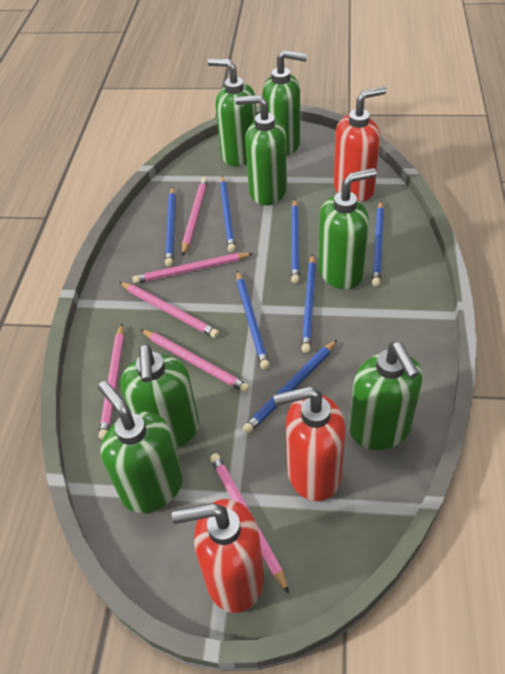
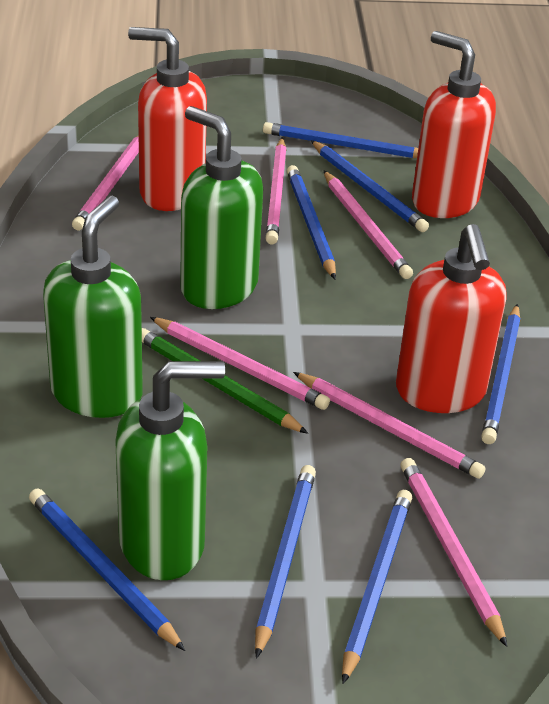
green pencil: 0 -> 1
green soap dispenser: 7 -> 3

